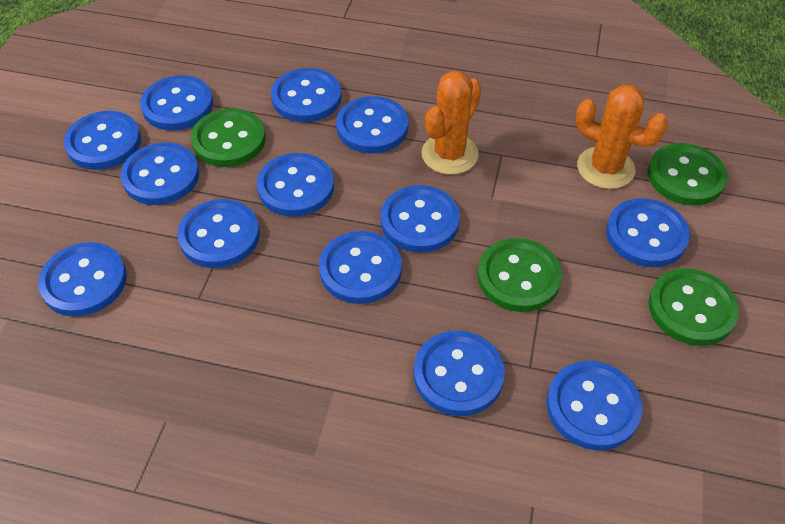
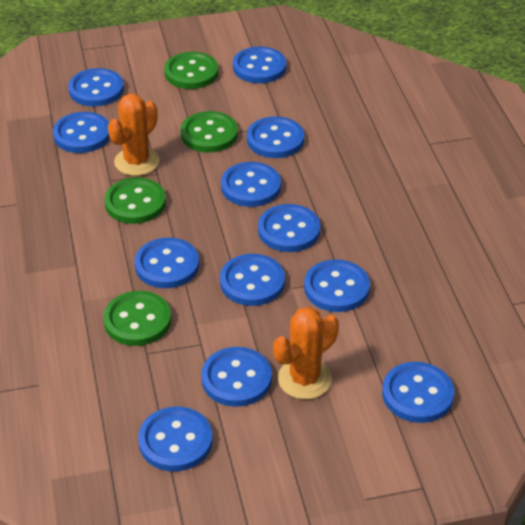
blue button: 13 -> 12

